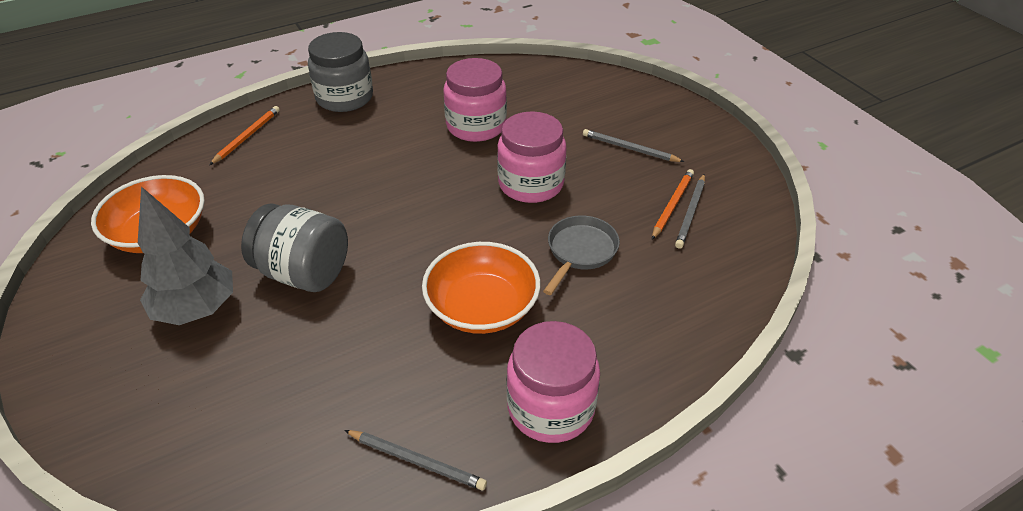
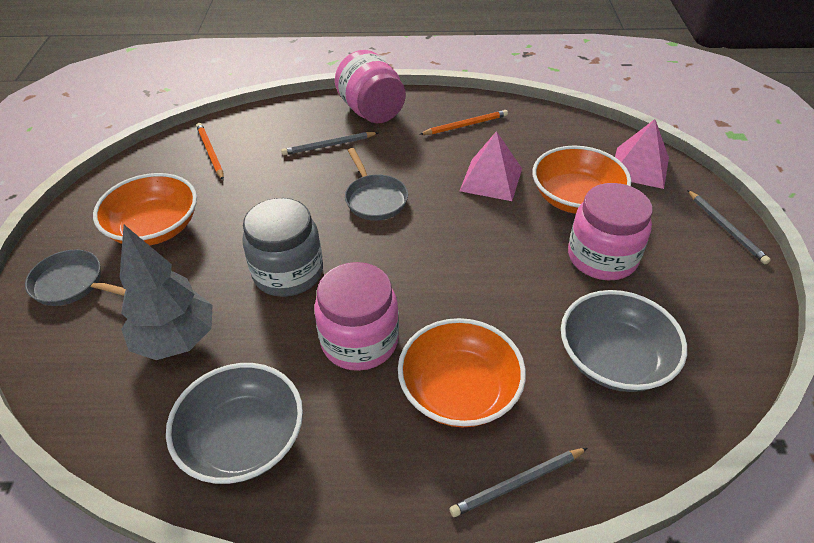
grey bowl: 0 -> 2
grey jar: 2 -> 1
grey pan: 1 -> 2
orange bowl: 2 -> 3
pink pyramid: 0 -> 2

